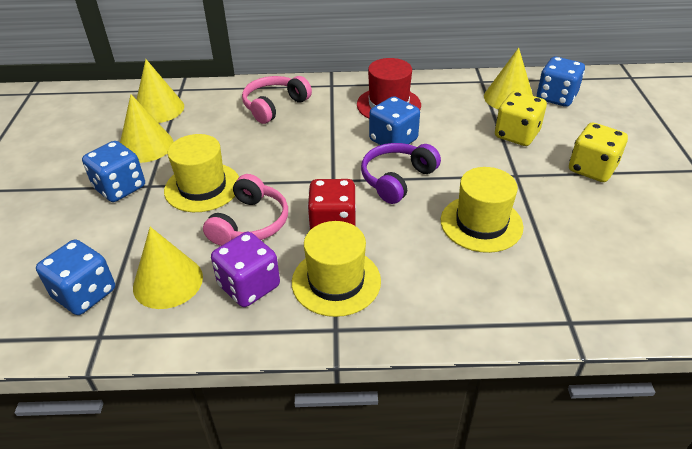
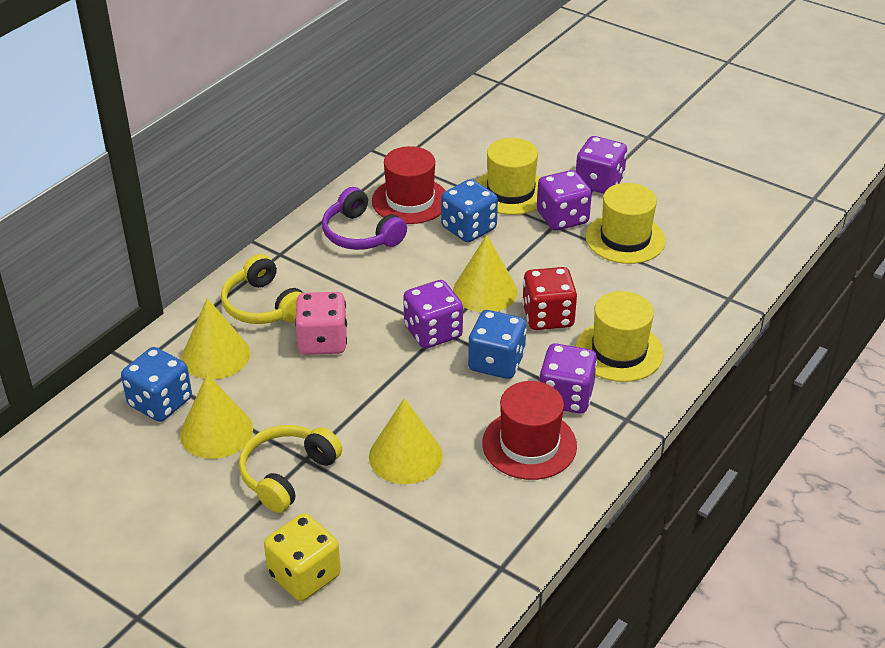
blue dice: 4 -> 3
pink dice: 0 -> 1
pink headphones: 2 -> 0
purple dice: 1 -> 4
red hat: 1 -> 2
yellow dice: 2 -> 1
yellow headphones: 0 -> 2

